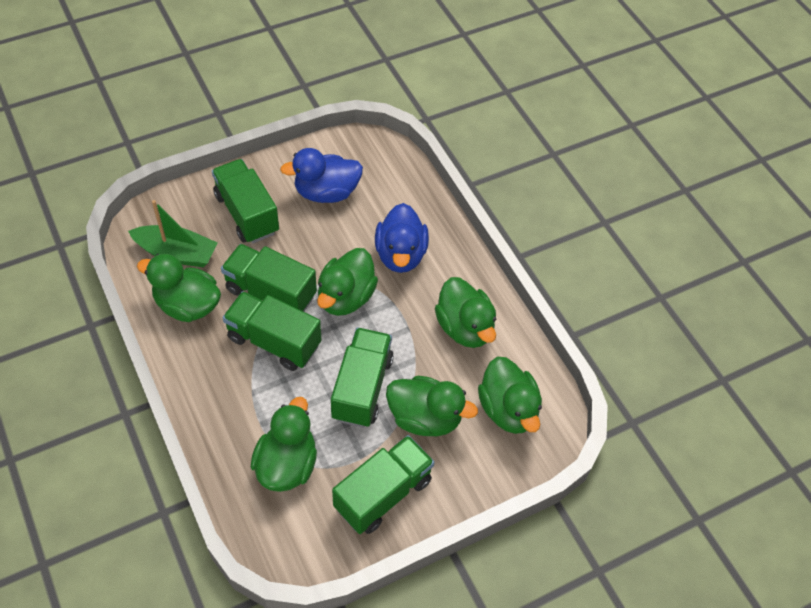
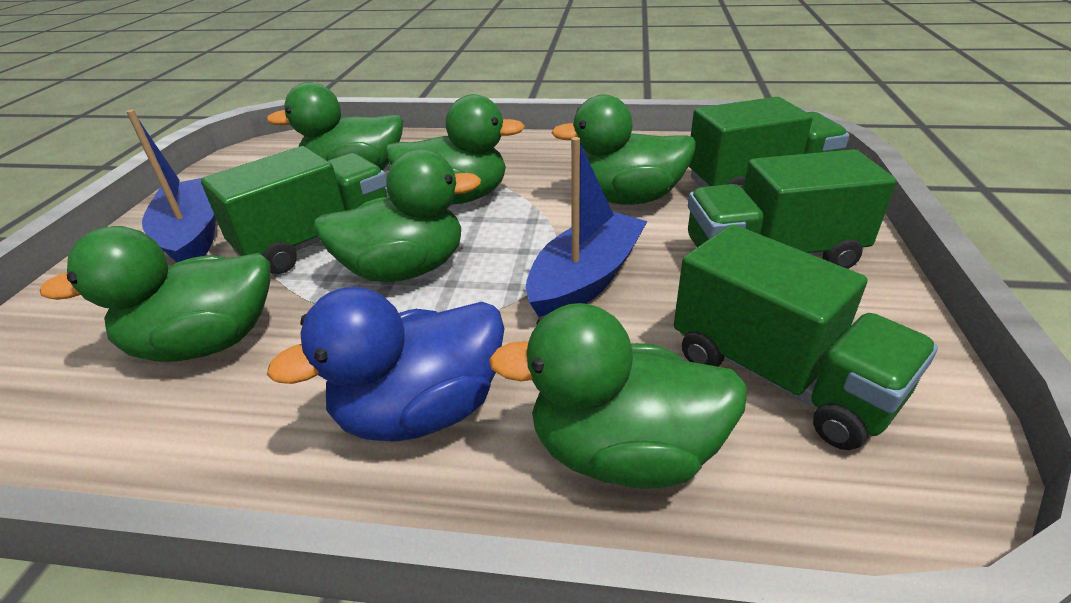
blue boat: 0 -> 2
blue duck: 2 -> 1
green boat: 1 -> 0
green truck: 5 -> 4

